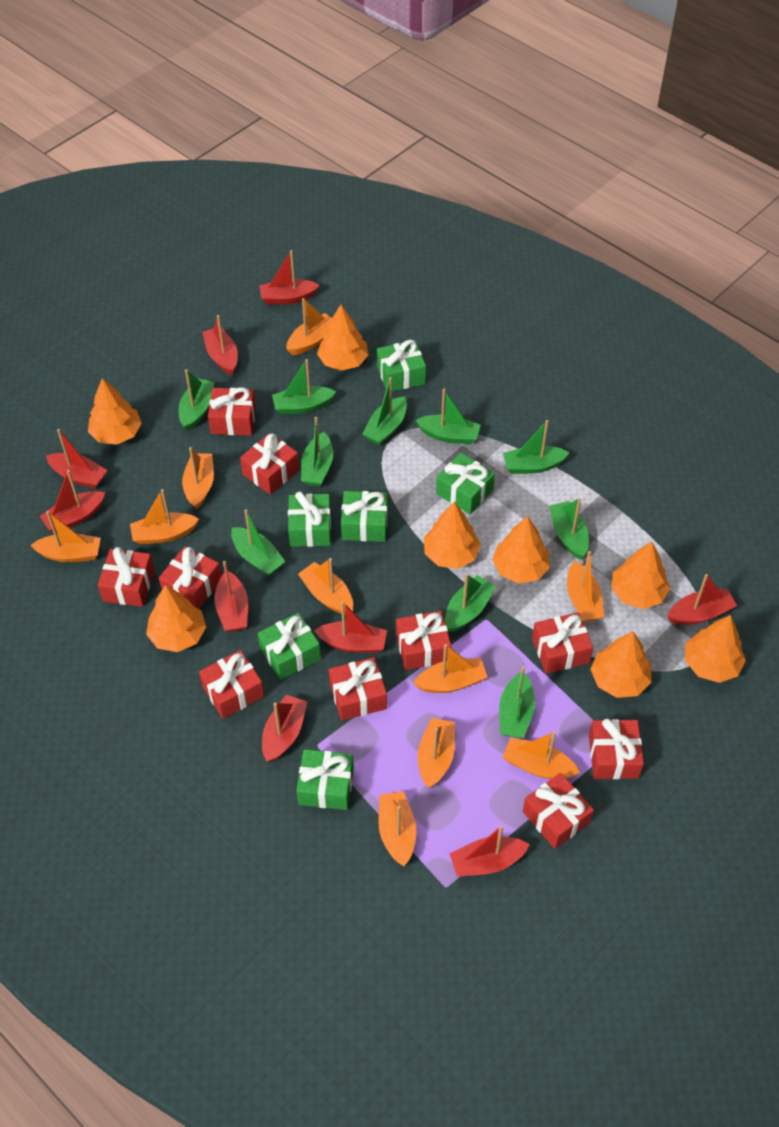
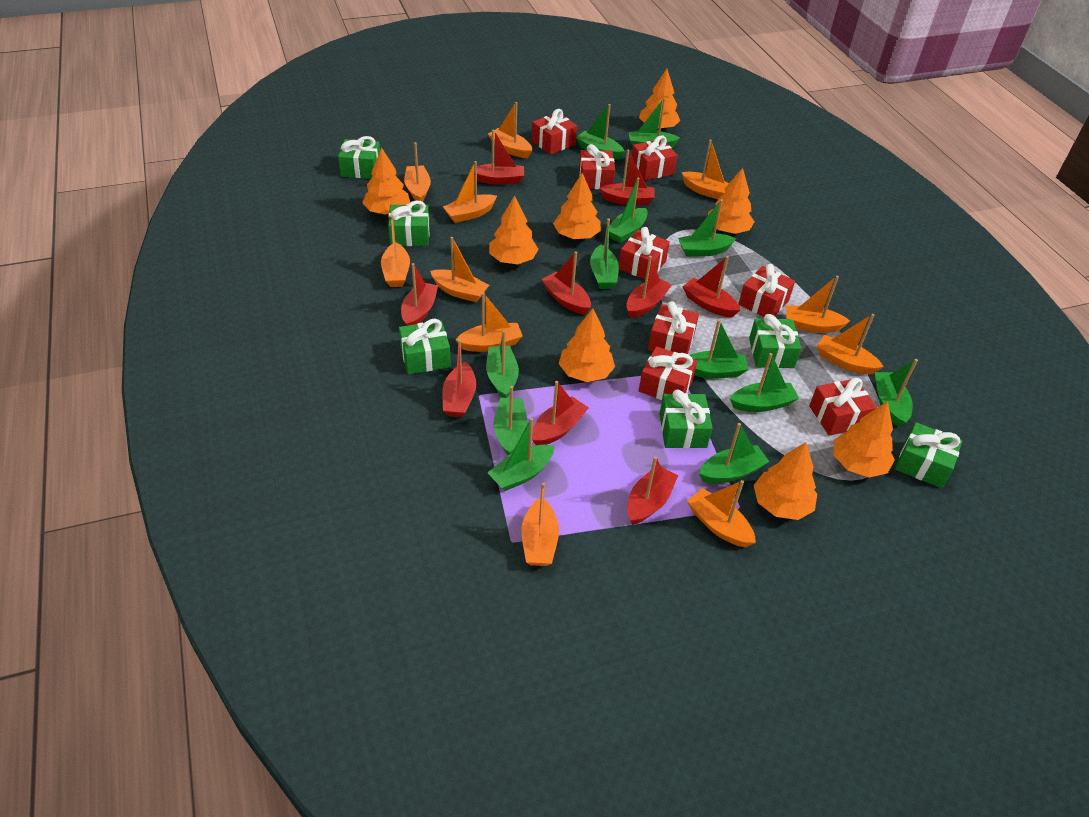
green boat: 10 -> 12
orange boat: 10 -> 11
red gift: 10 -> 8

